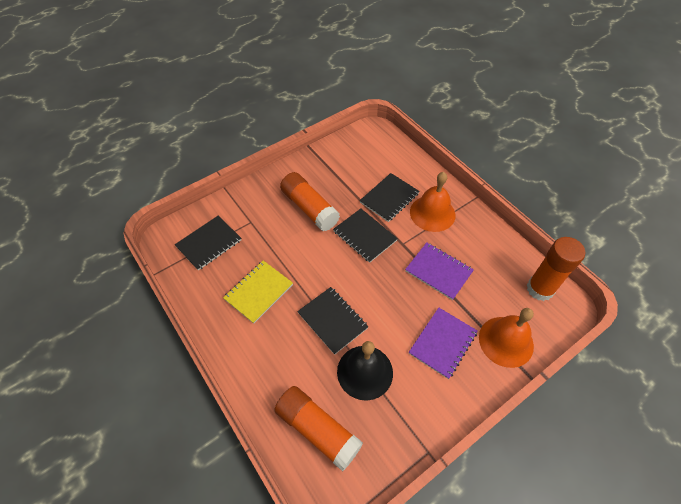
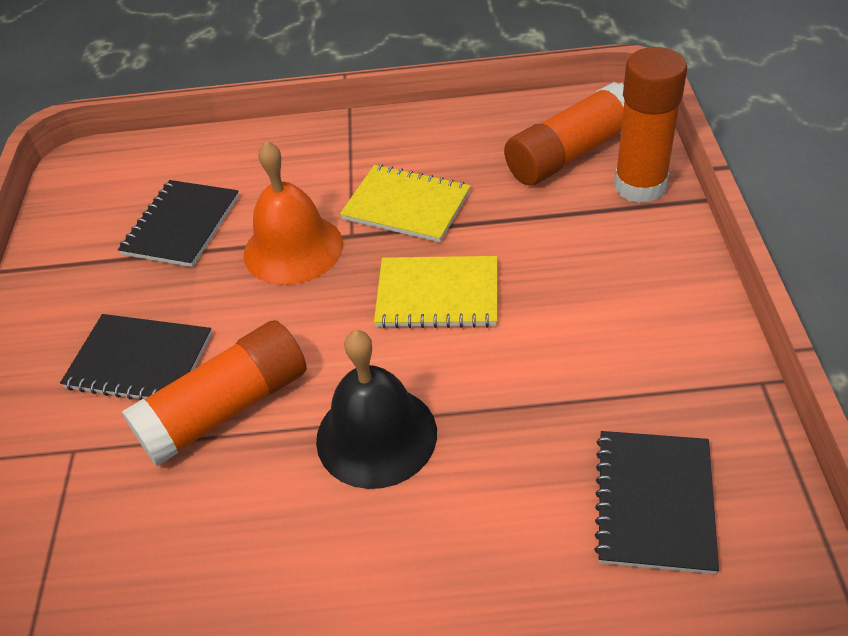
black notebook: 4 -> 3
orange bell: 2 -> 1
purple notebook: 2 -> 0
yellow notebook: 1 -> 2

